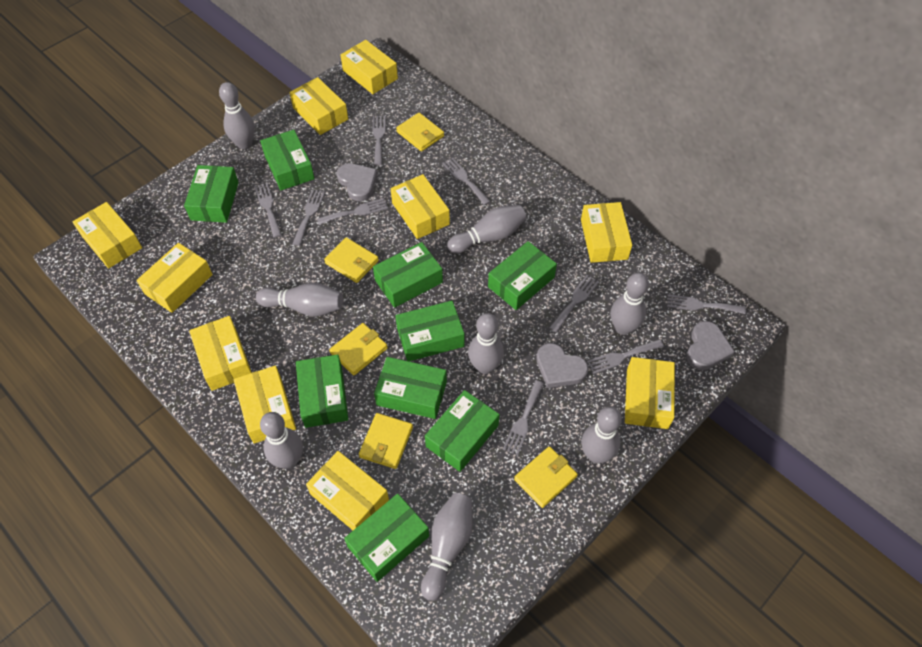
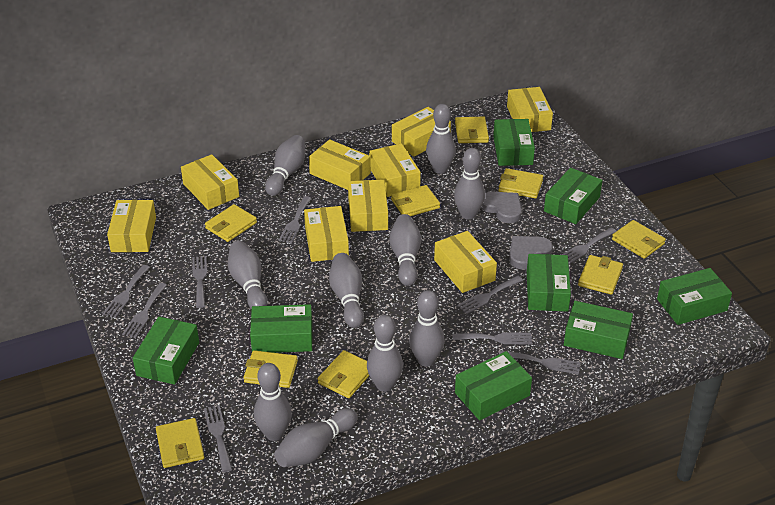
green box: 9 -> 8
grey bowling pin: 8 -> 10
grey heart: 3 -> 2
yellow box: 10 -> 9
yellow wallet: 5 -> 9

